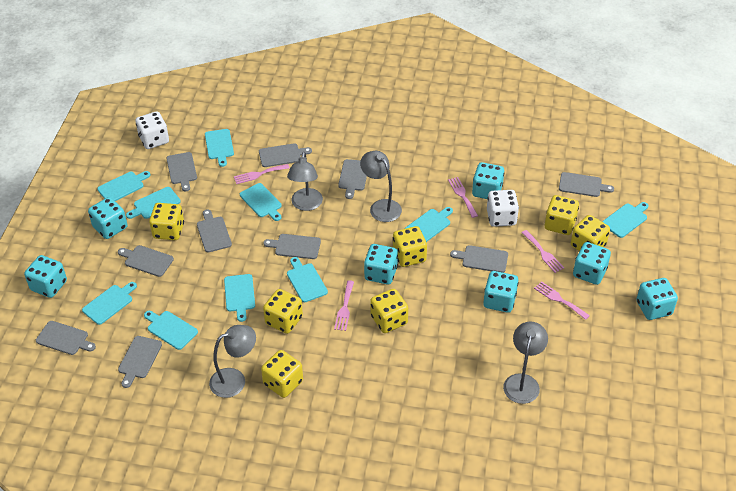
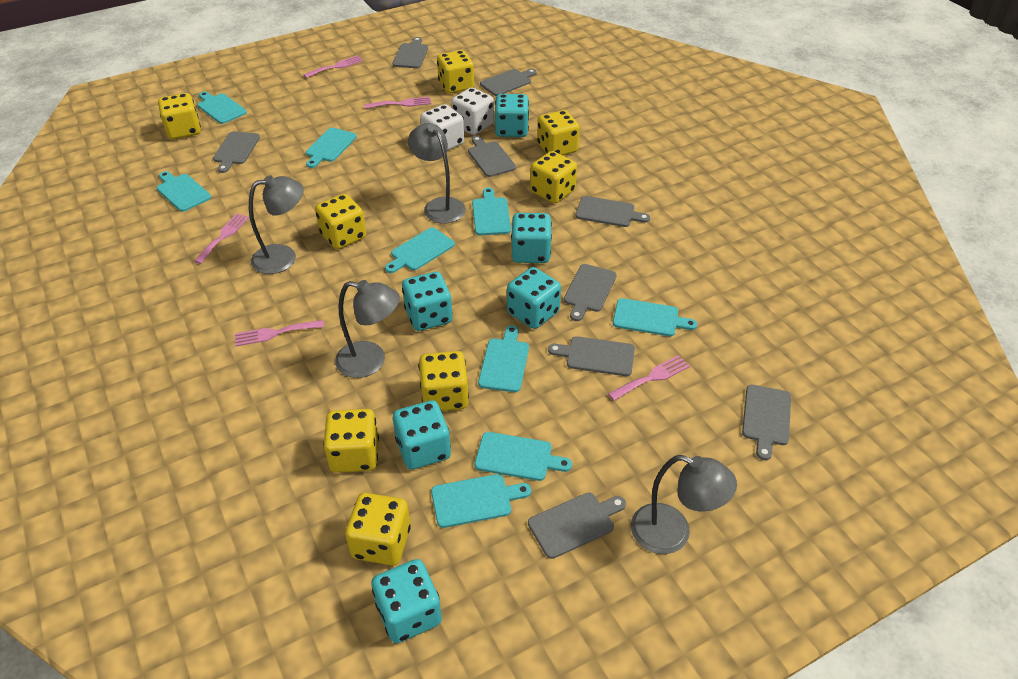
grey cutting board: 10 -> 9
turquoise cutting board: 10 -> 9
turquoise dice: 7 -> 6
yellow dice: 7 -> 8

